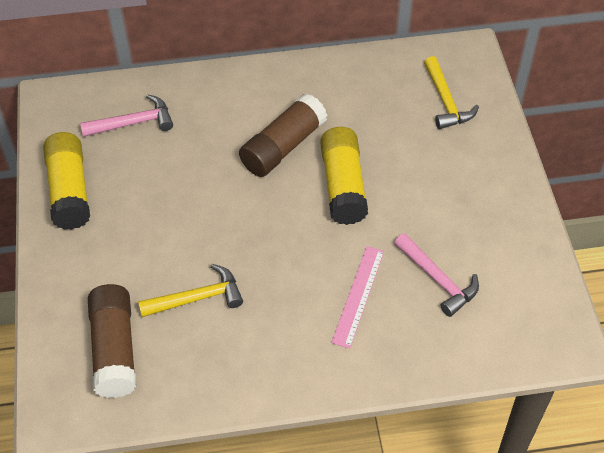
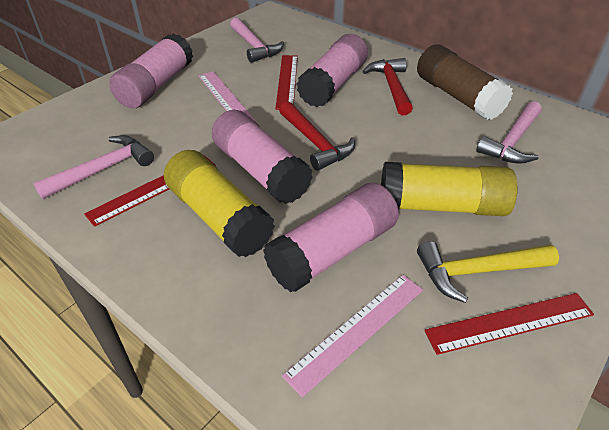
brown glue stick: 2 -> 1
pink glue stick: 0 -> 4
pink hammer: 2 -> 3
pink ruler: 1 -> 2
red hammer: 0 -> 2
red ruler: 0 -> 3
yellow hammer: 2 -> 1

